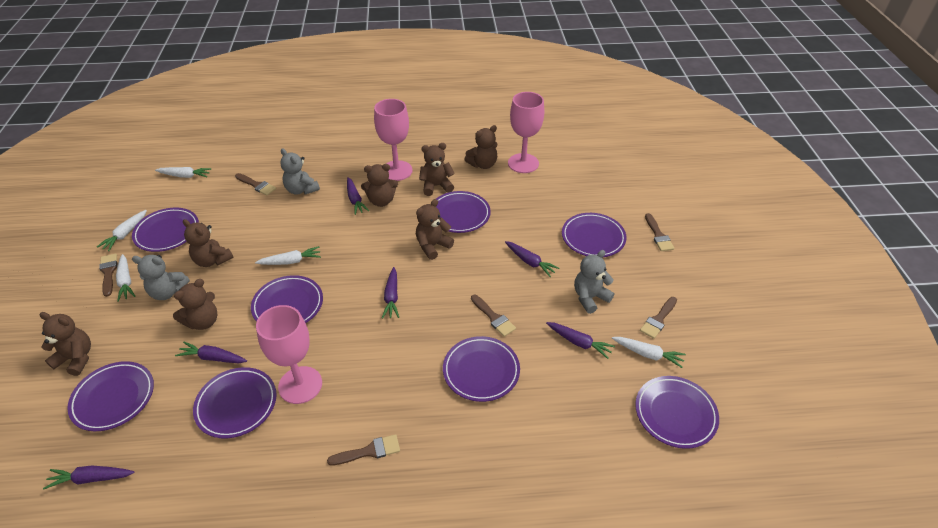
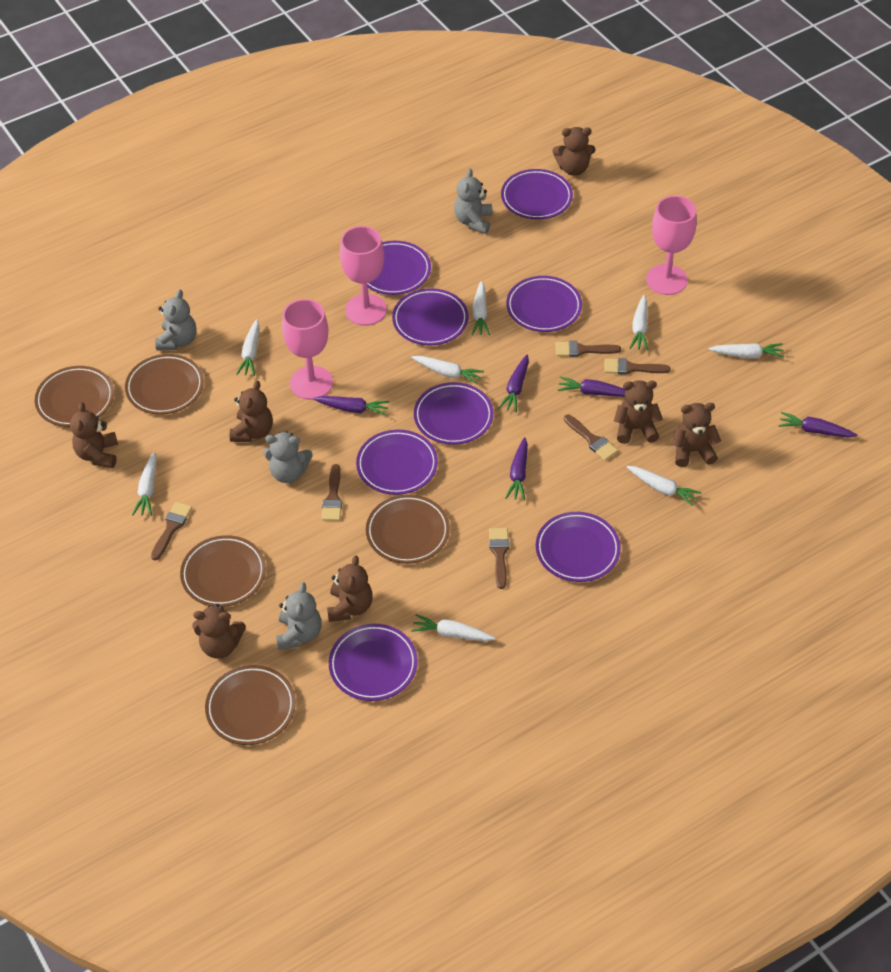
brown plate: 0 -> 5
grey teddy bear: 3 -> 4
purple carrot: 6 -> 5
white carrot: 5 -> 8

